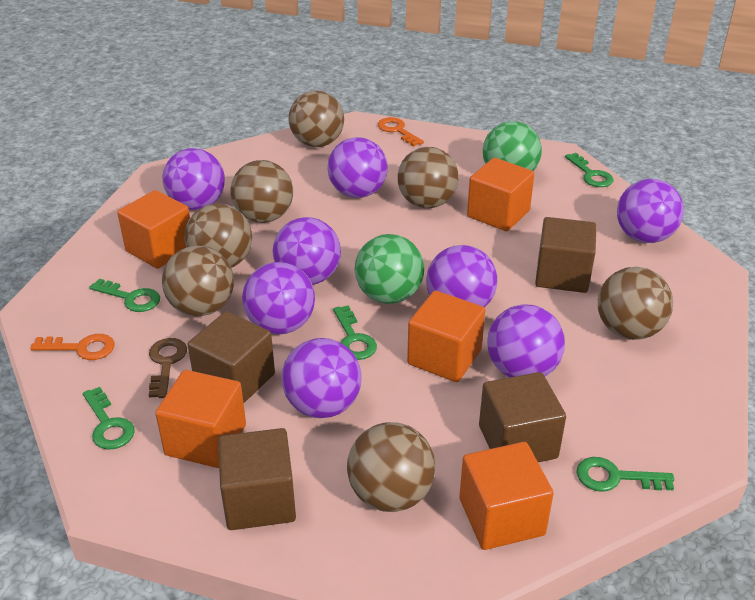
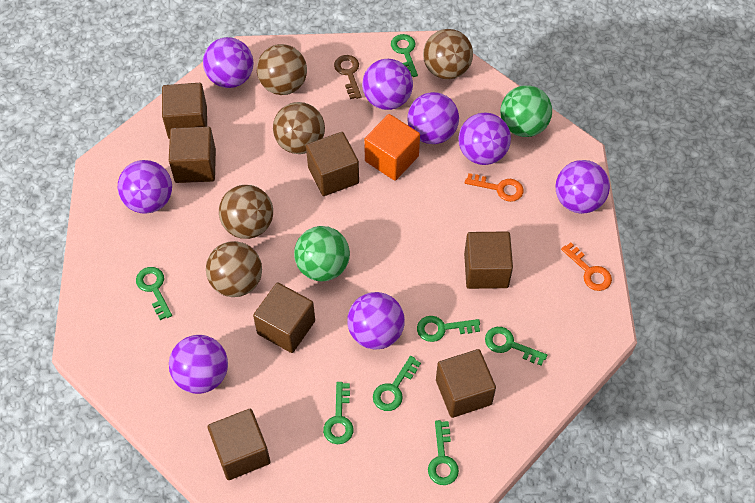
brown ball: 7 -> 5
brown cube: 4 -> 7
green key: 5 -> 7
orange cube: 5 -> 1

